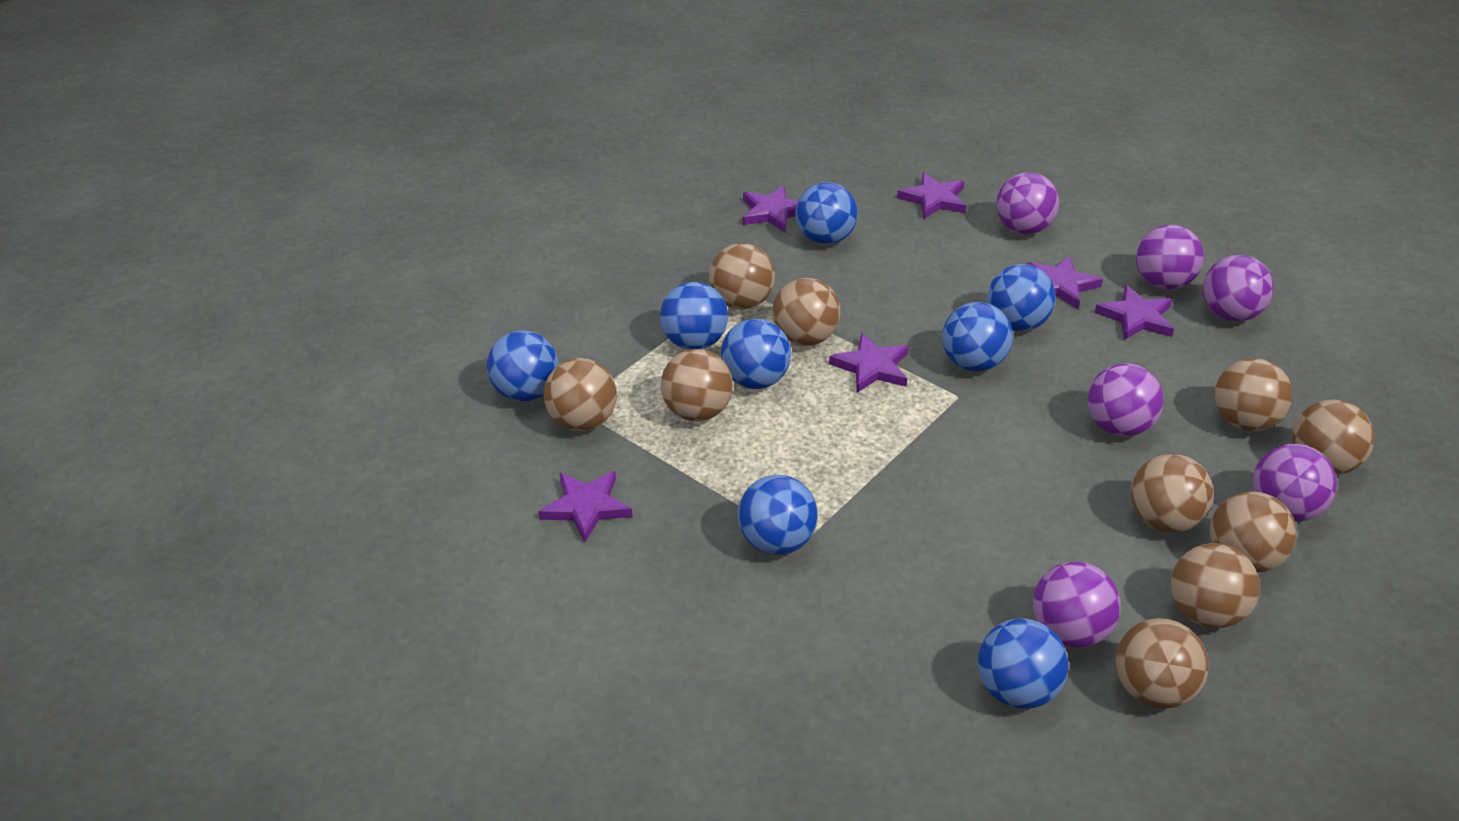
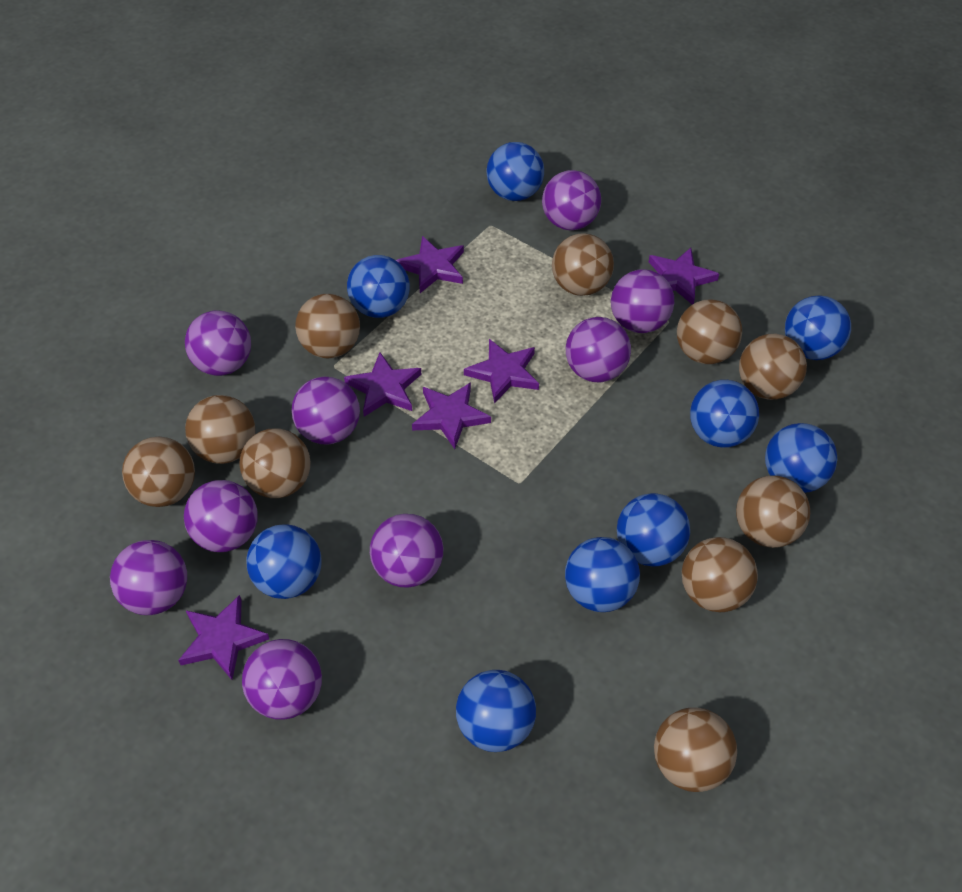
blue ball: 8 -> 9
purple ball: 6 -> 9

